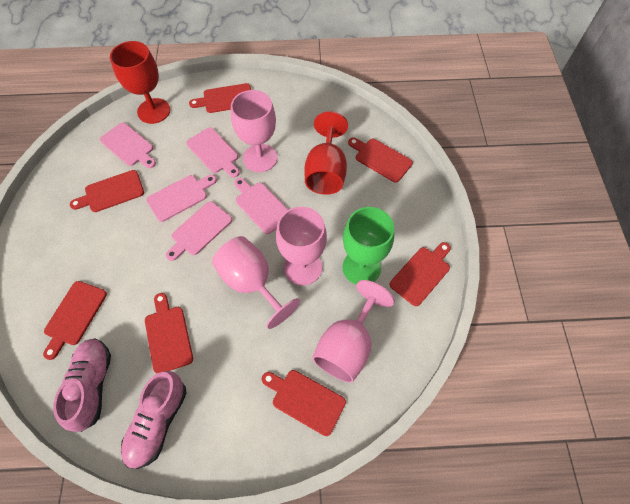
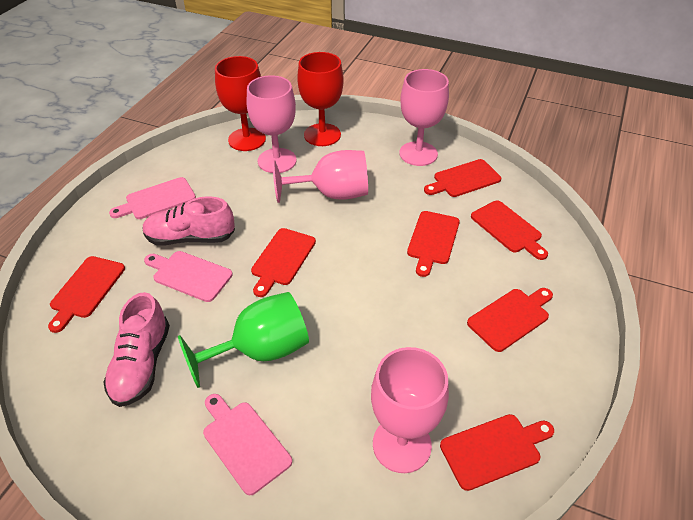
pink cutting board: 5 -> 3

